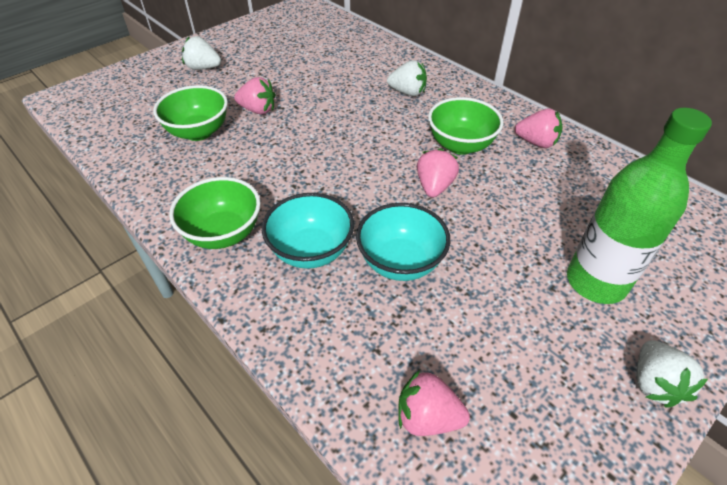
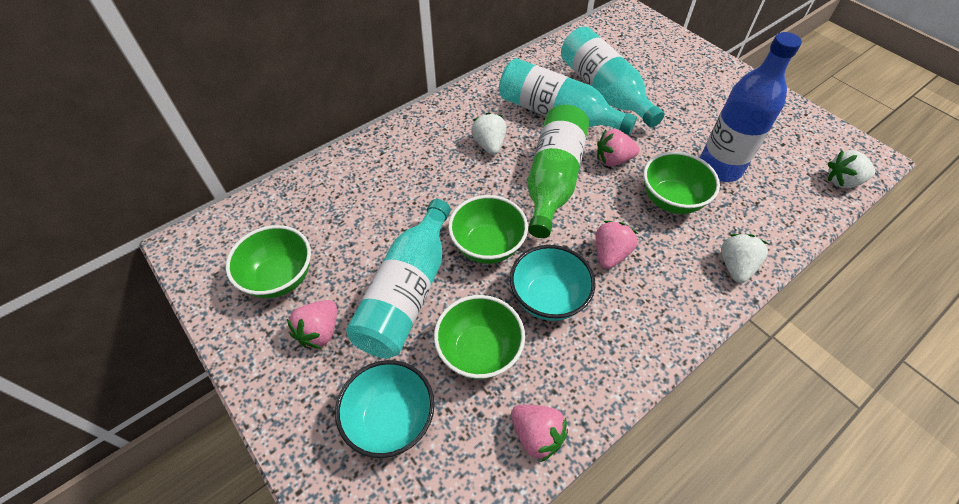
blue bottle: 0 -> 1
green bowl: 3 -> 4
turquoise bottle: 0 -> 3

